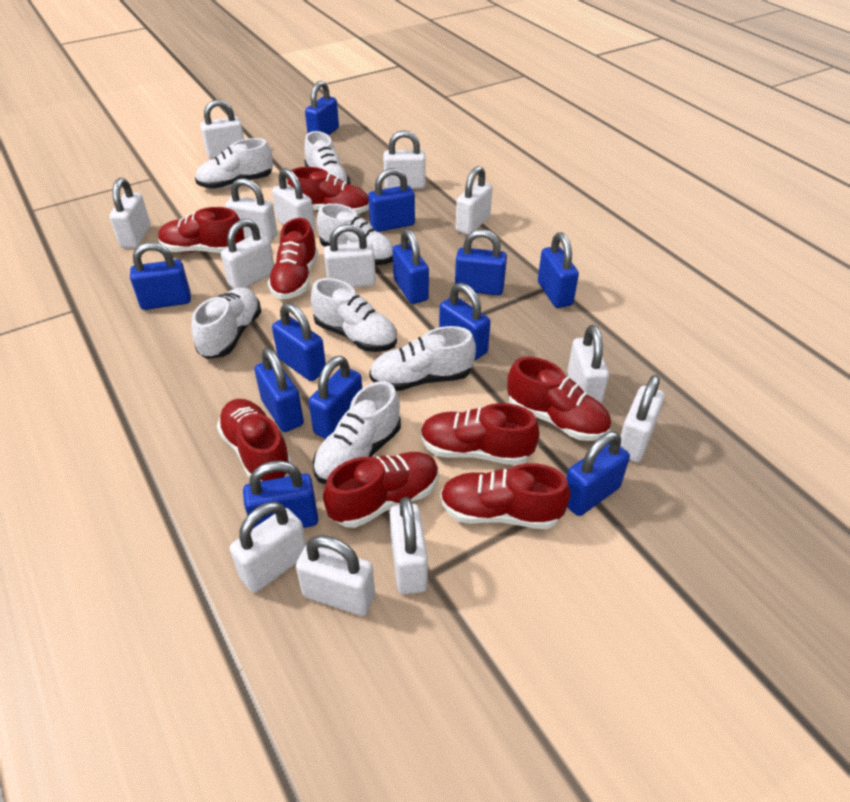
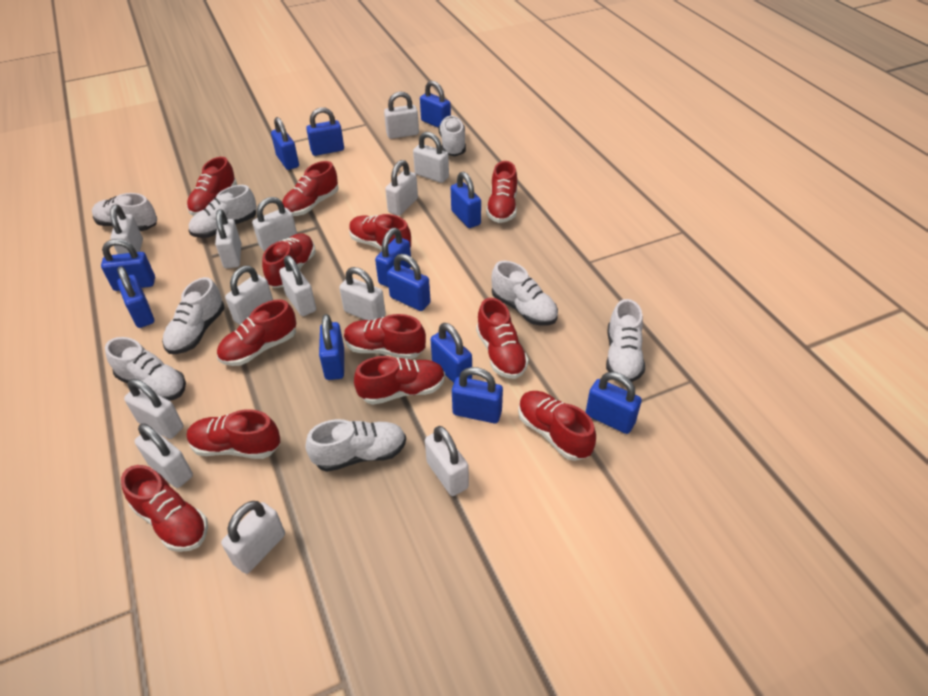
red shoe: 8 -> 12
white shoe: 7 -> 8

